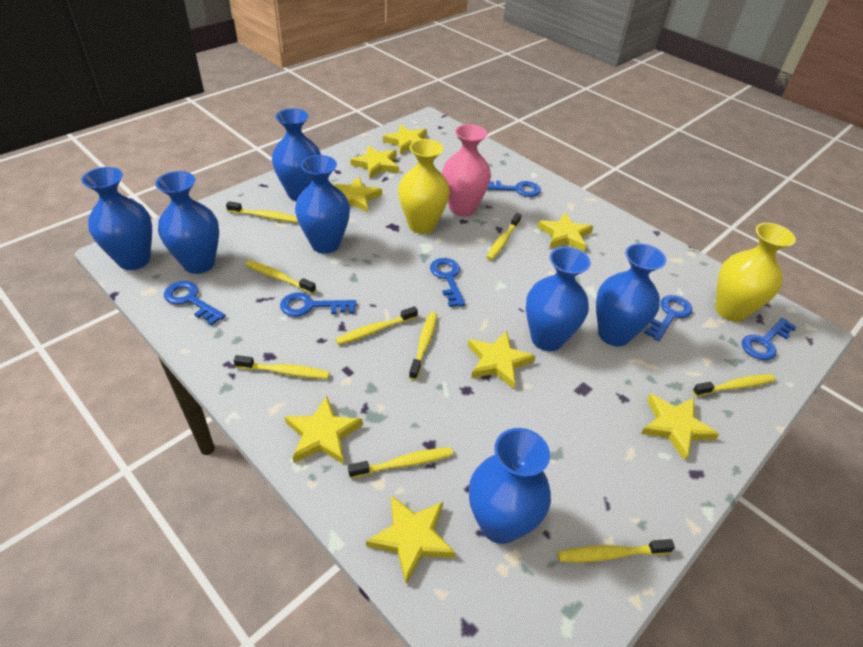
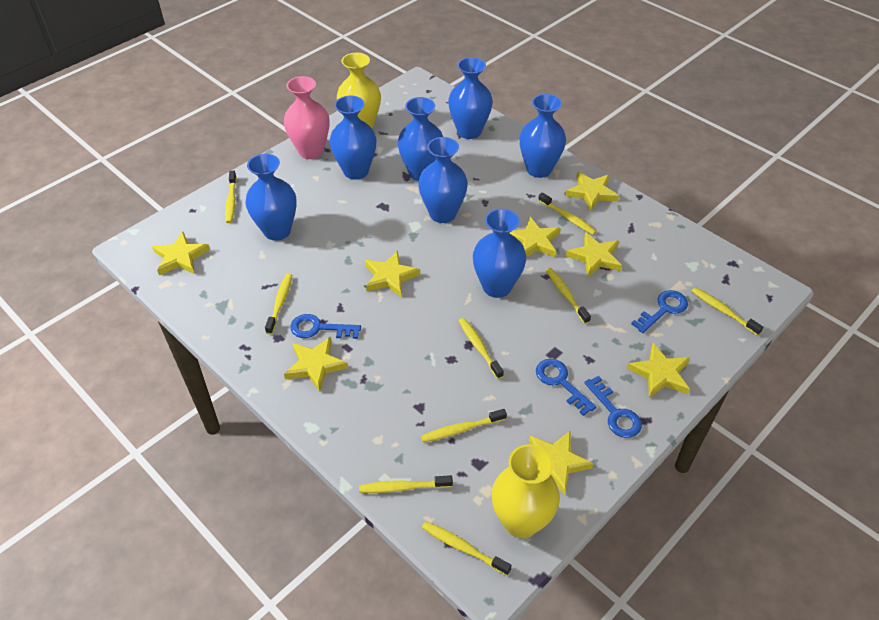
blue key: 6 -> 4

